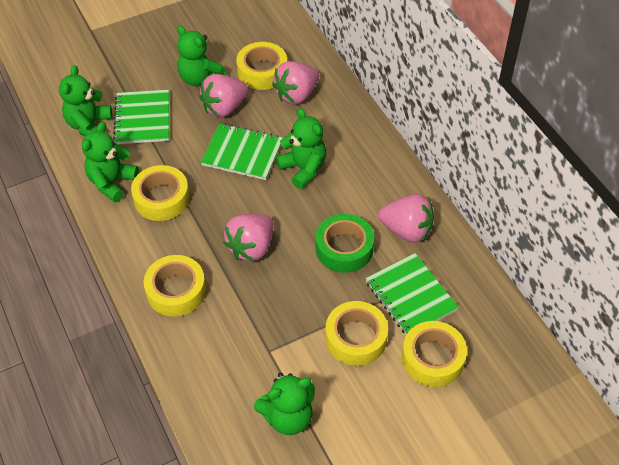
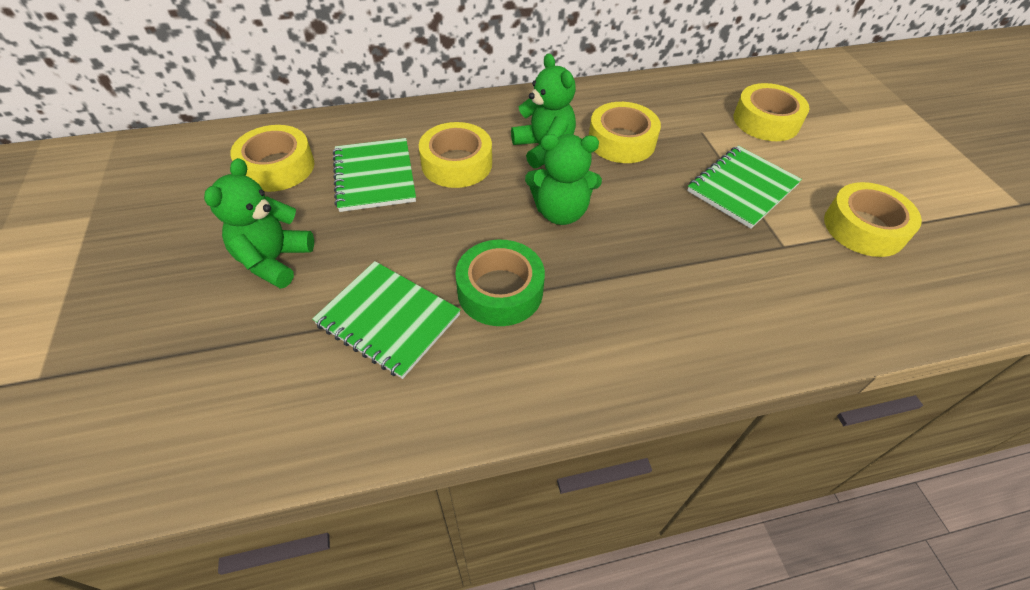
green teddy bear: 5 -> 3
pink strawberry: 4 -> 0

